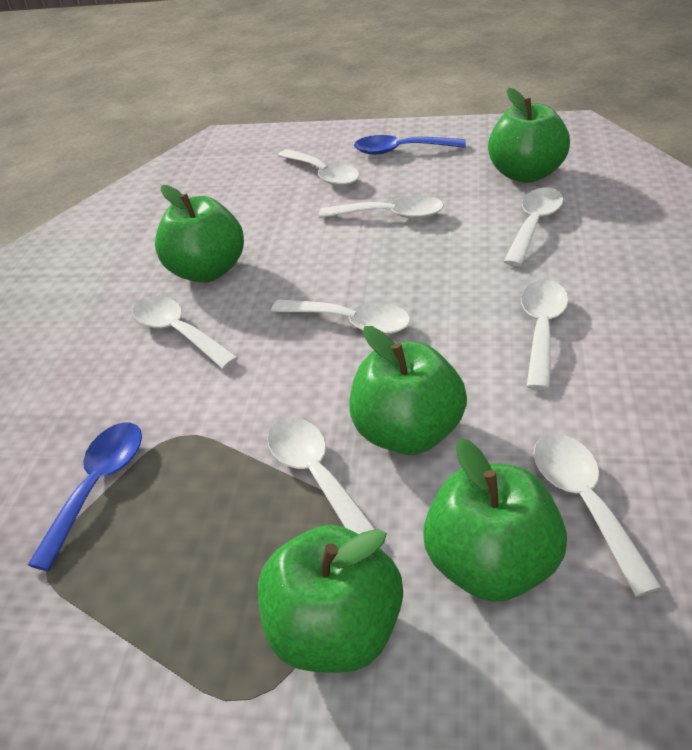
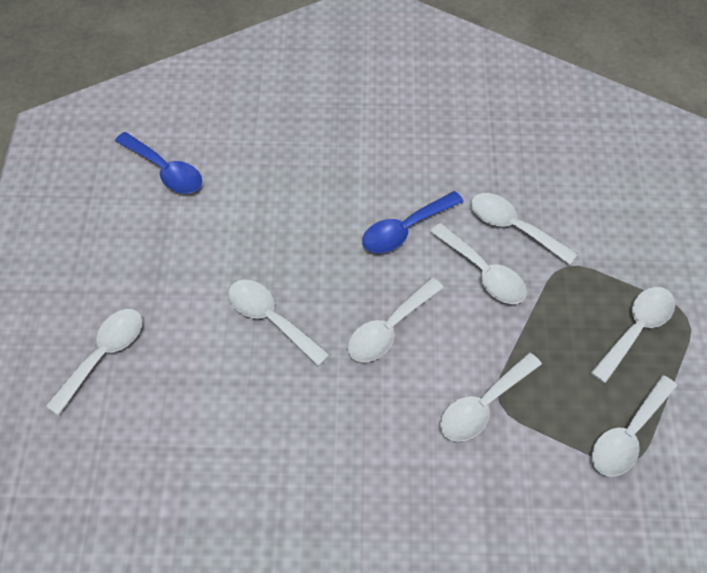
green apple: 5 -> 0

